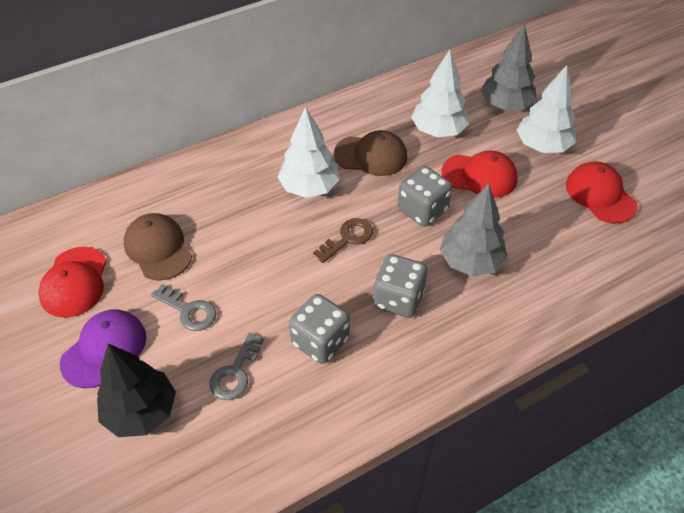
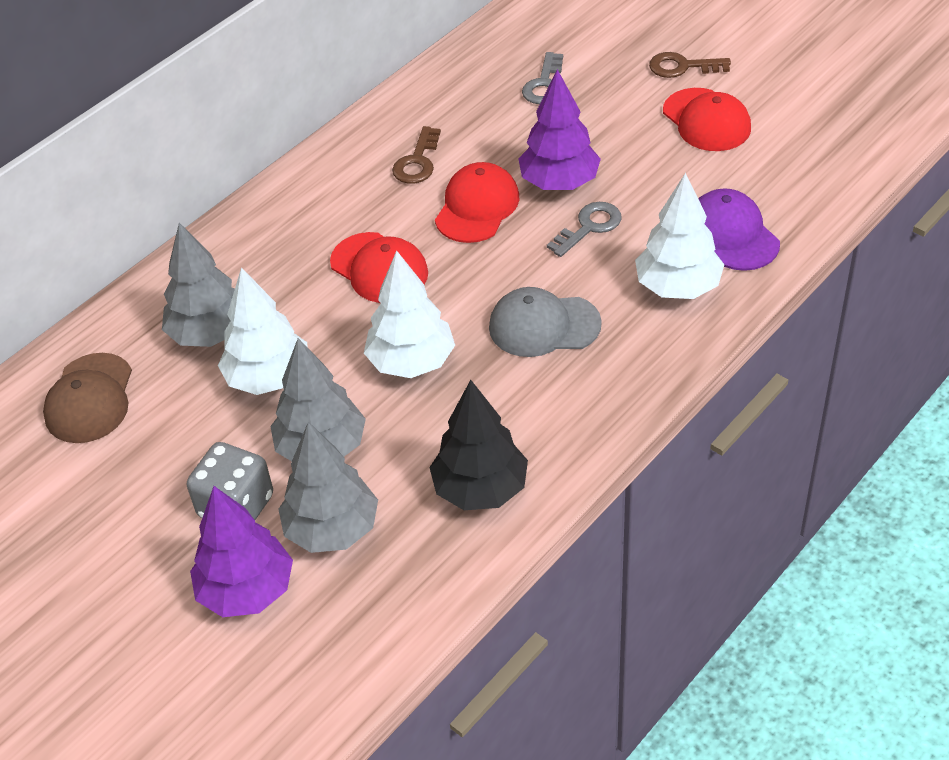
brown cap: 2 -> 1
brown key: 1 -> 2
grey cap: 0 -> 1
grey dice: 3 -> 1
grey tree: 2 -> 3
purple tree: 0 -> 2

